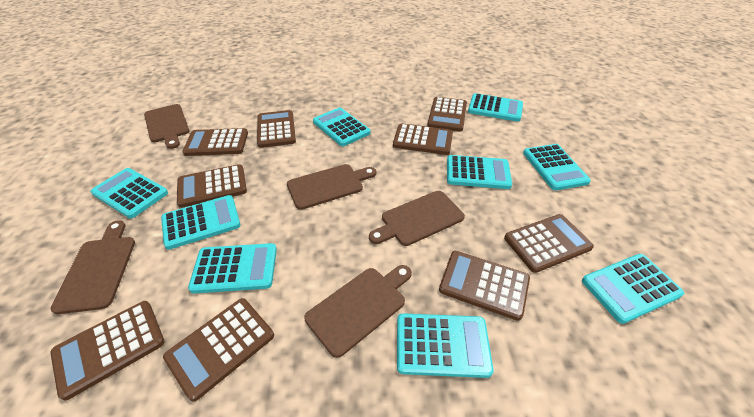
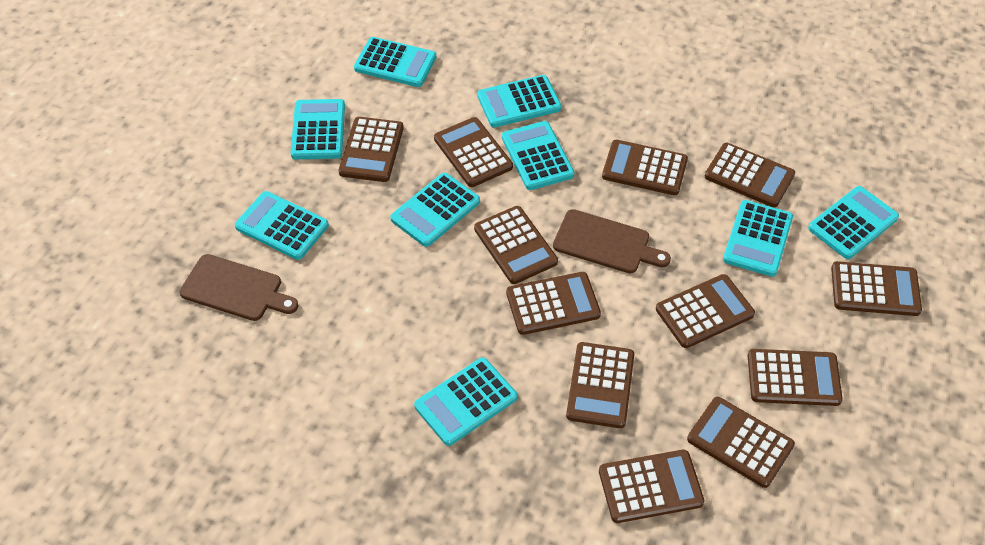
brown calculator: 9 -> 12
brown cutting board: 5 -> 2

